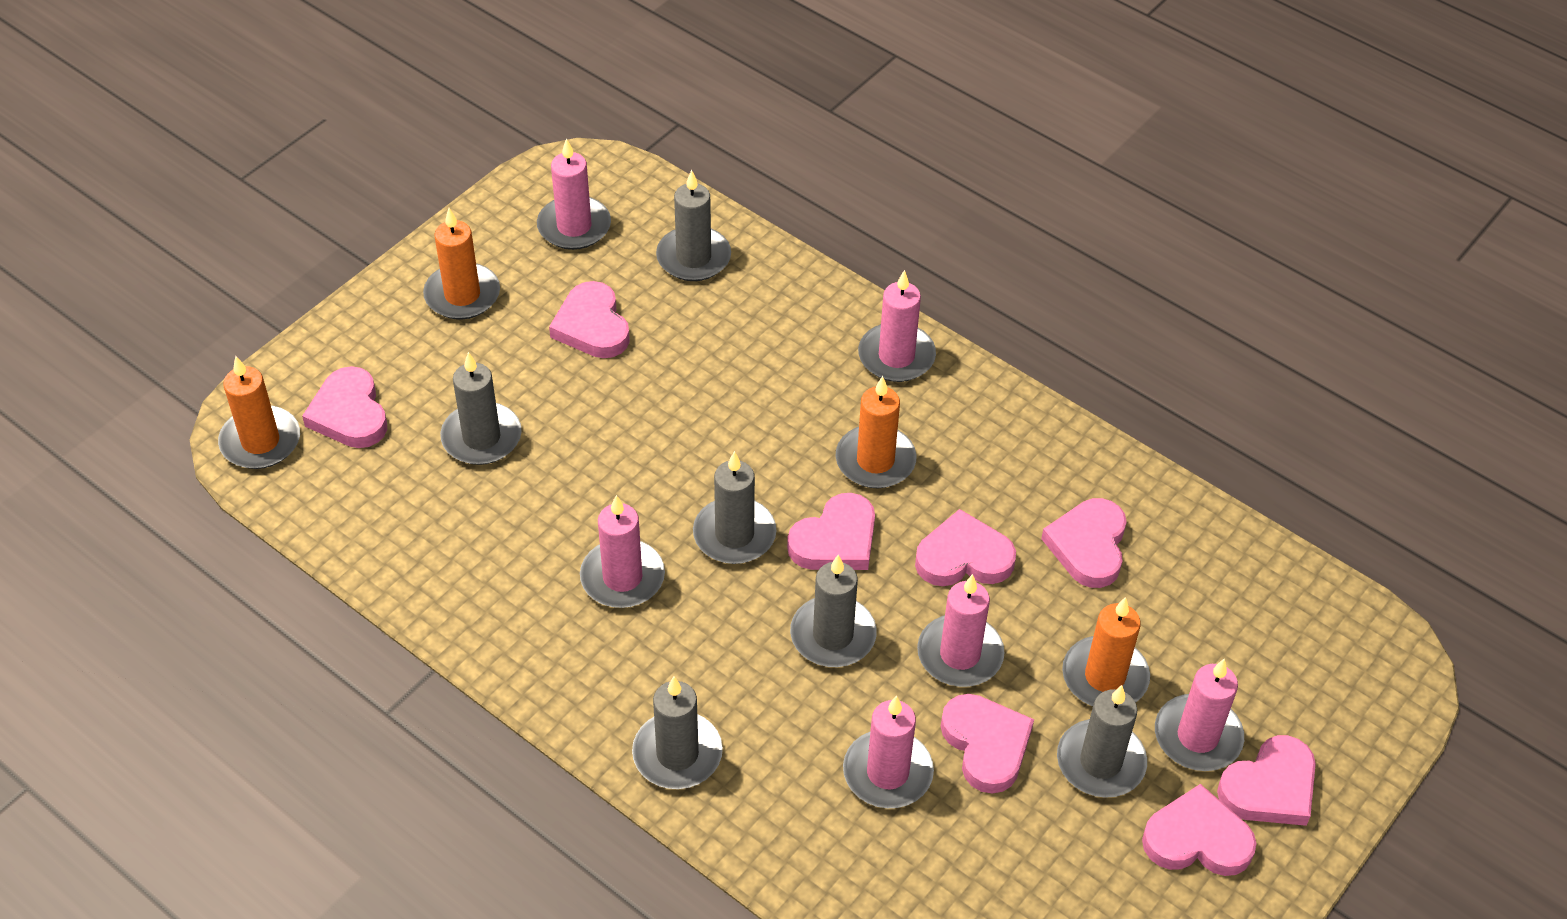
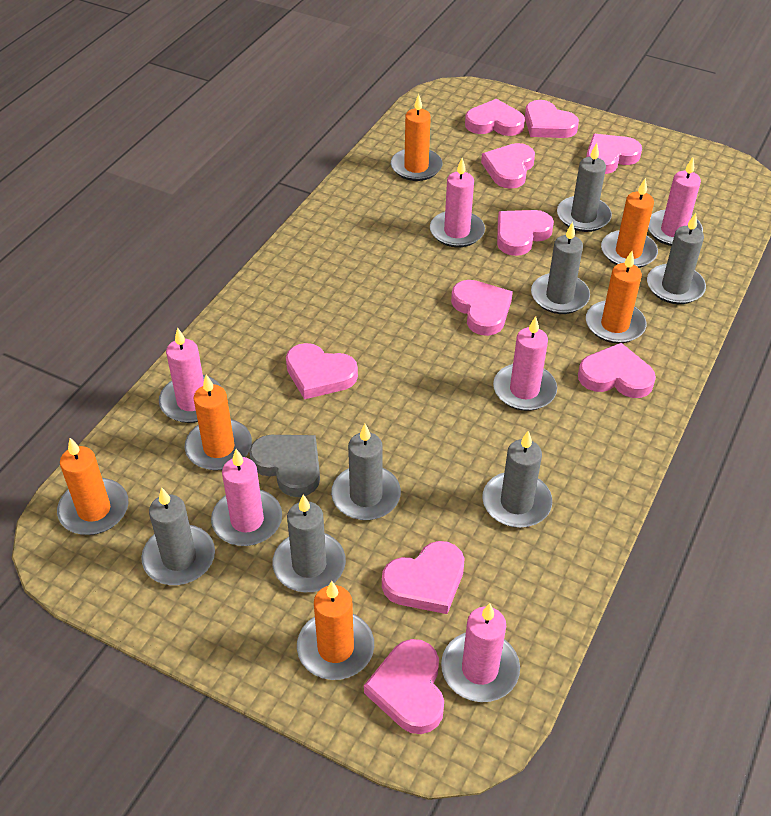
grey candle: 6 -> 7
grey heart: 0 -> 1
orange candle: 4 -> 6
pink heart: 8 -> 10

